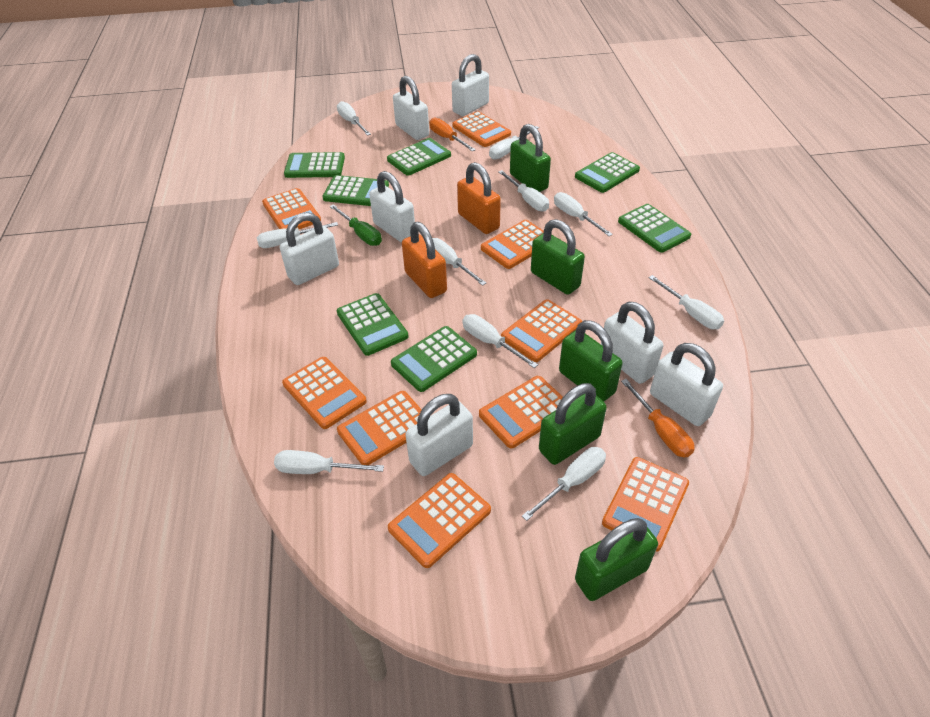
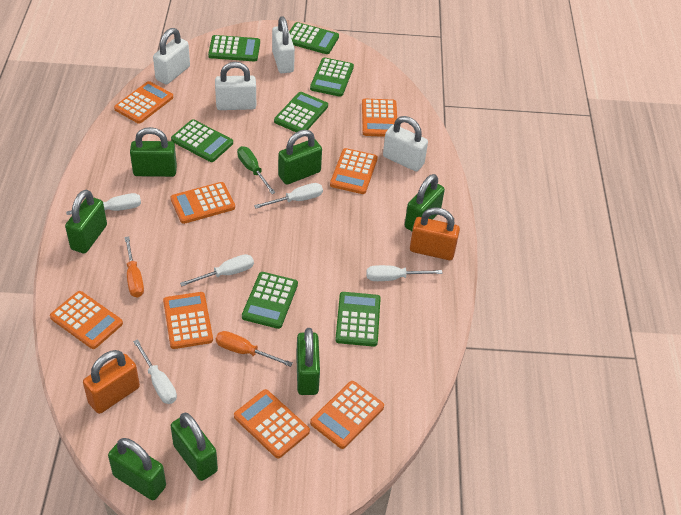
green padlock: 5 -> 7
orange calculator: 9 -> 8
white padlock: 7 -> 4
white screwdriver: 10 -> 5

